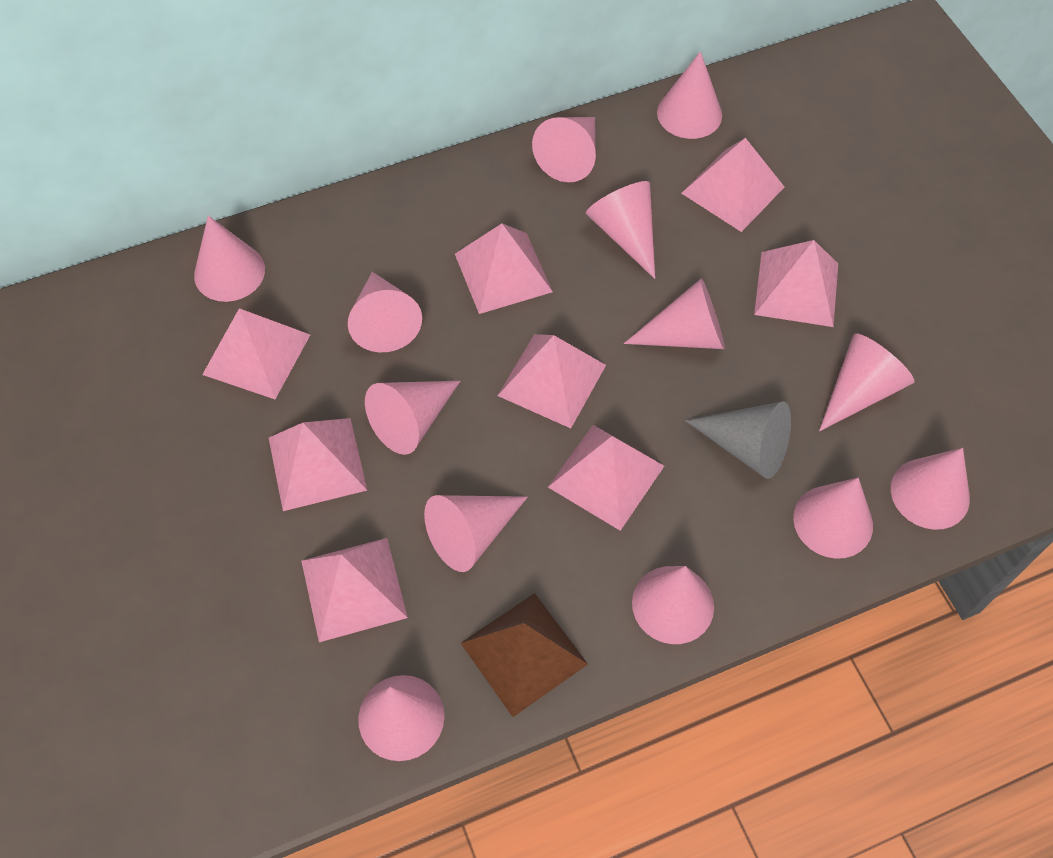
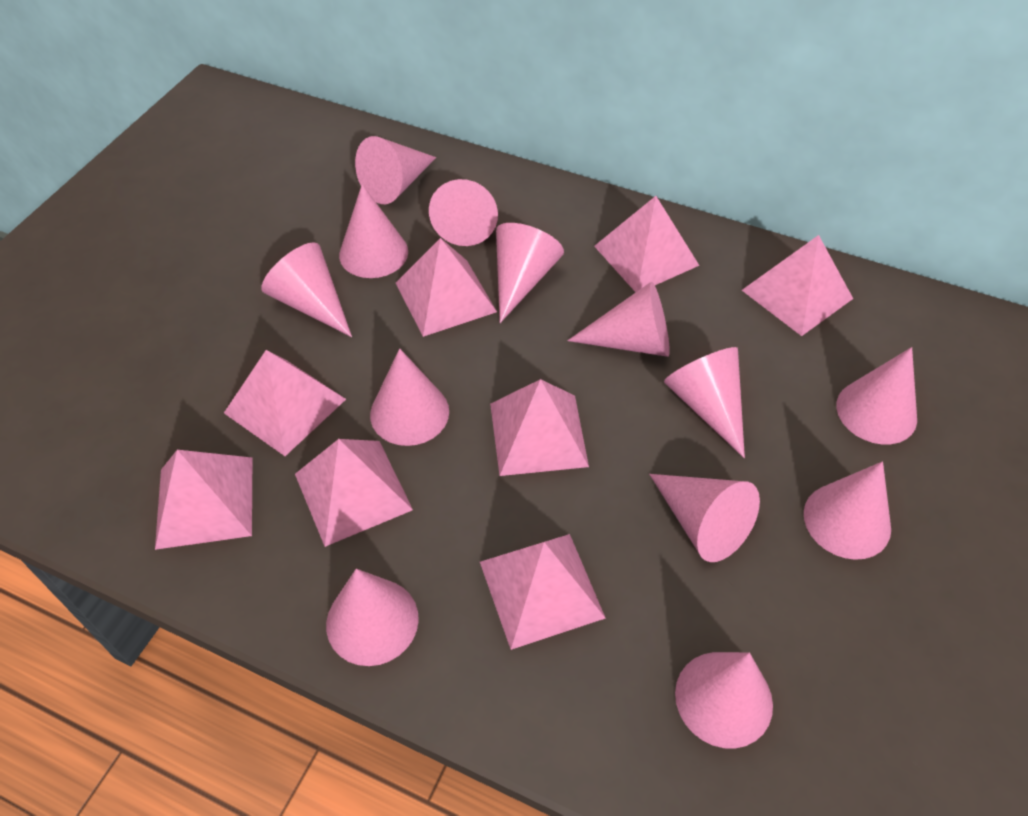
brown pyramid: 1 -> 0
grey cone: 1 -> 0

